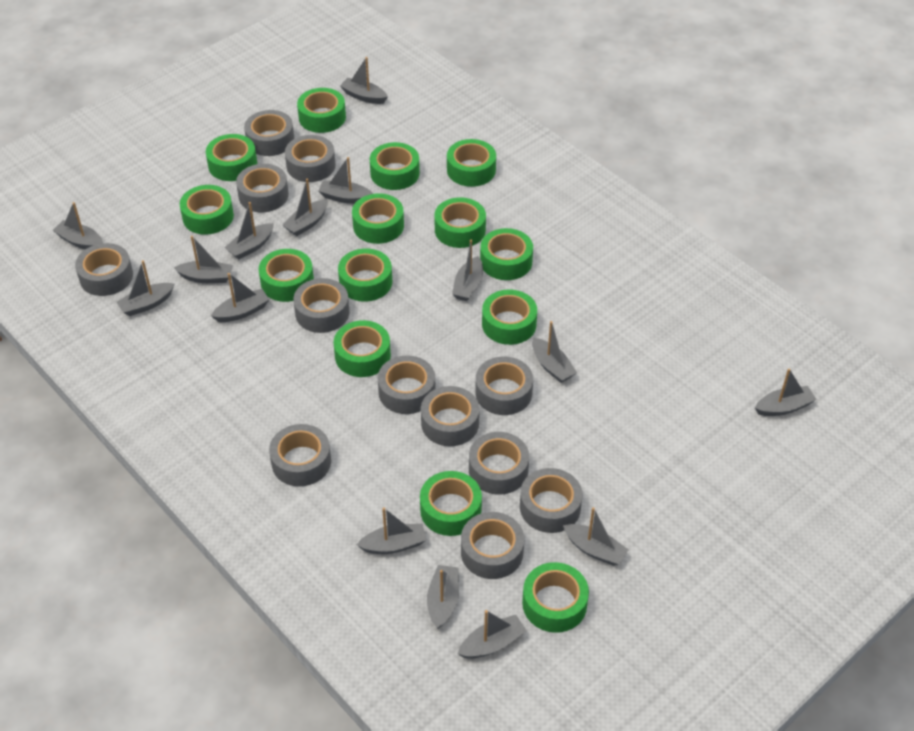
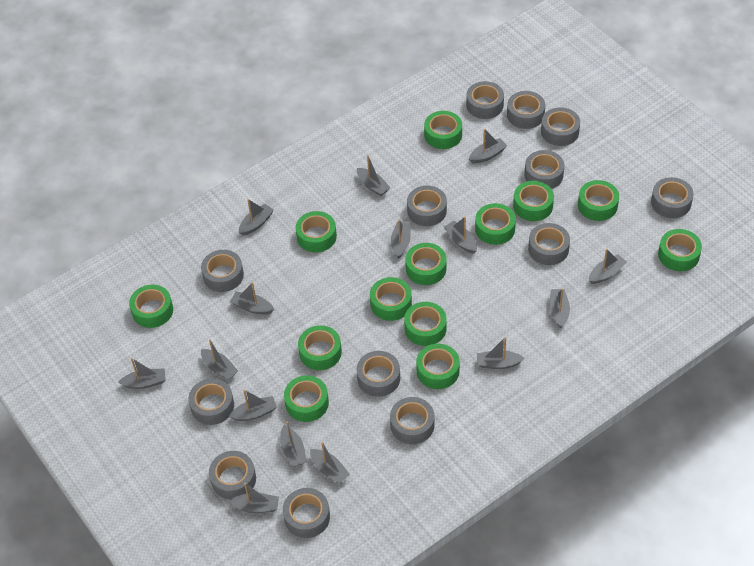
green tape: 14 -> 13
grey tape: 12 -> 13

